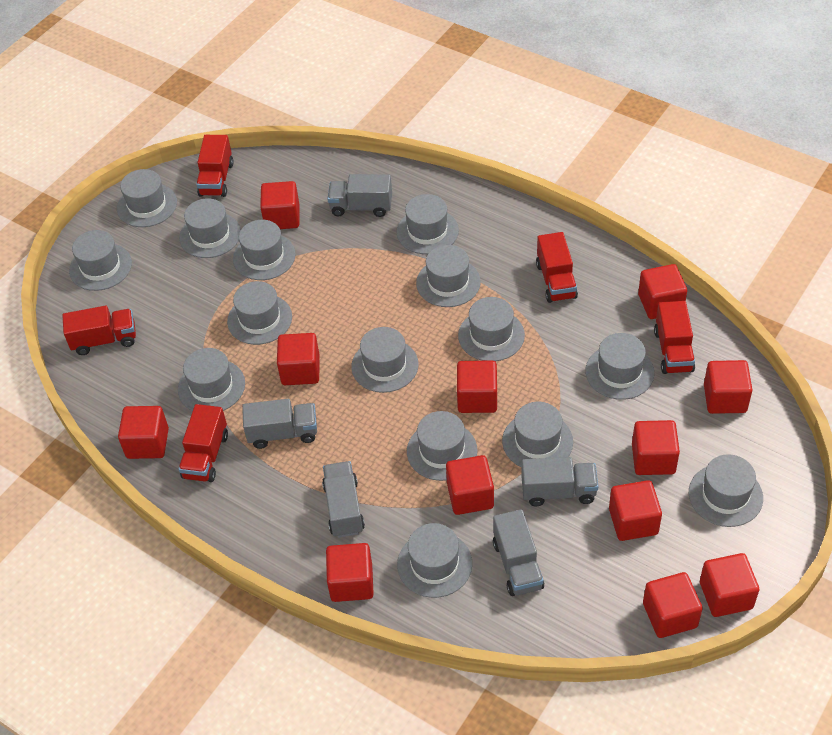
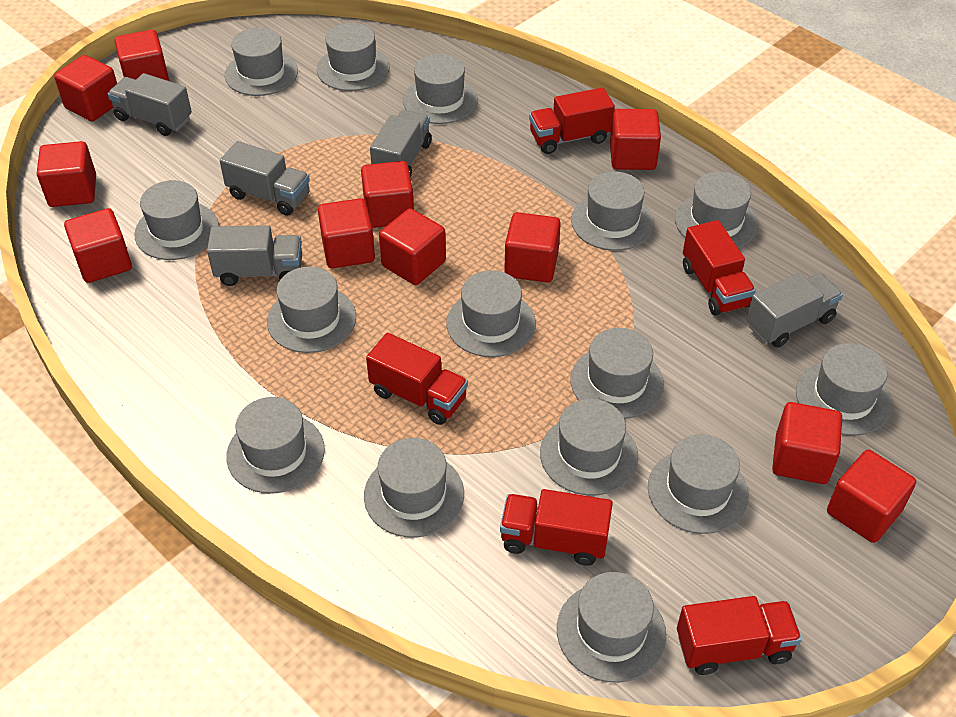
red cube: 12 -> 11

